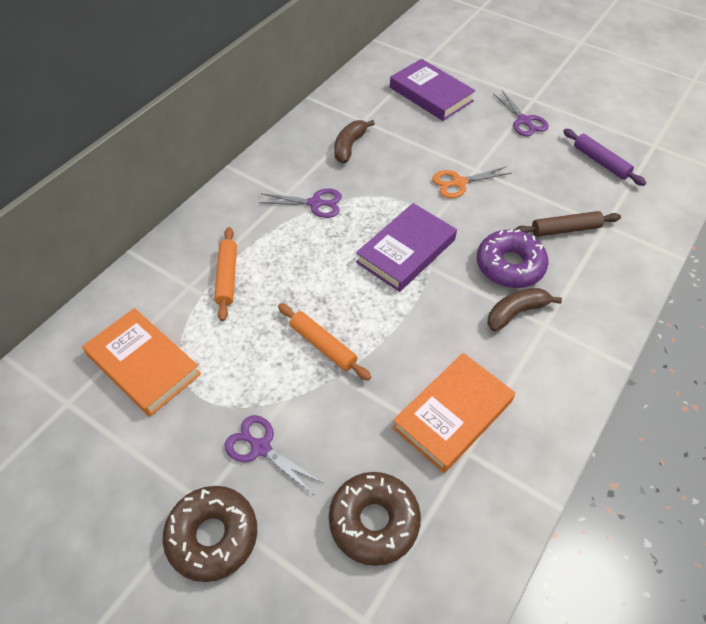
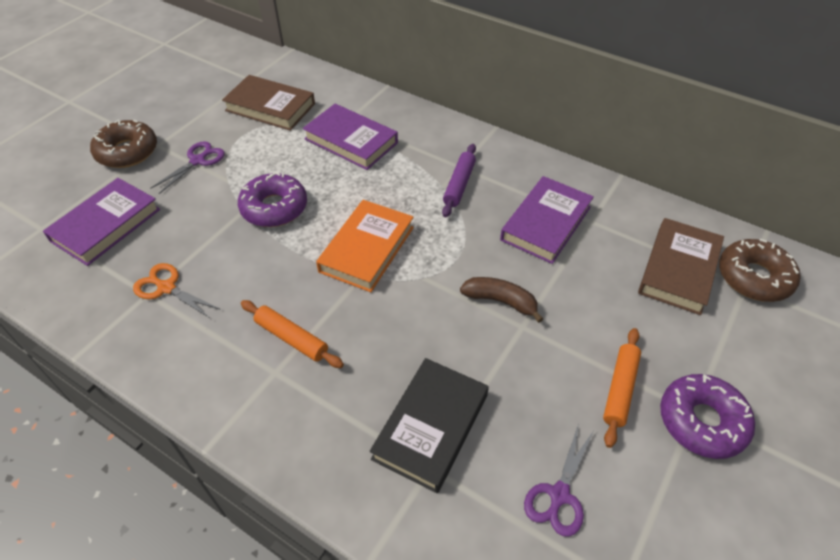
black book: 0 -> 1
brown banana: 2 -> 1
brown book: 0 -> 2
brown rolling pin: 1 -> 0
orange book: 2 -> 1
purple book: 2 -> 3
purple donut: 1 -> 2
purple scissors: 3 -> 2

